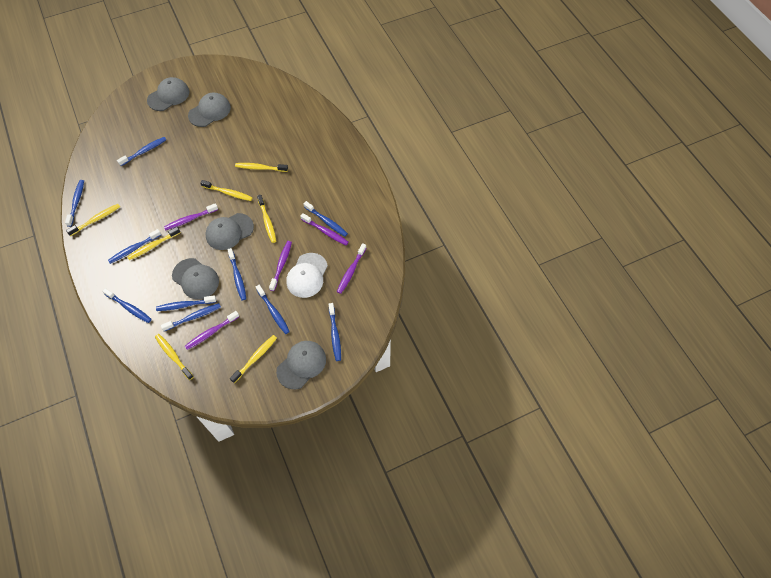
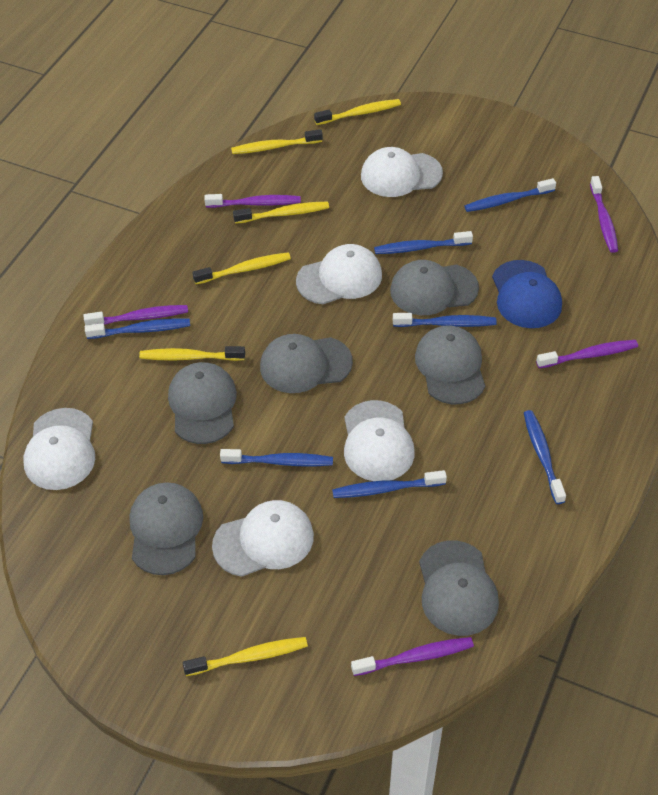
blue cap: 0 -> 1
blue toothbrush: 10 -> 7
grey cap: 5 -> 6
white cap: 1 -> 5
yellow toothbrush: 7 -> 6

